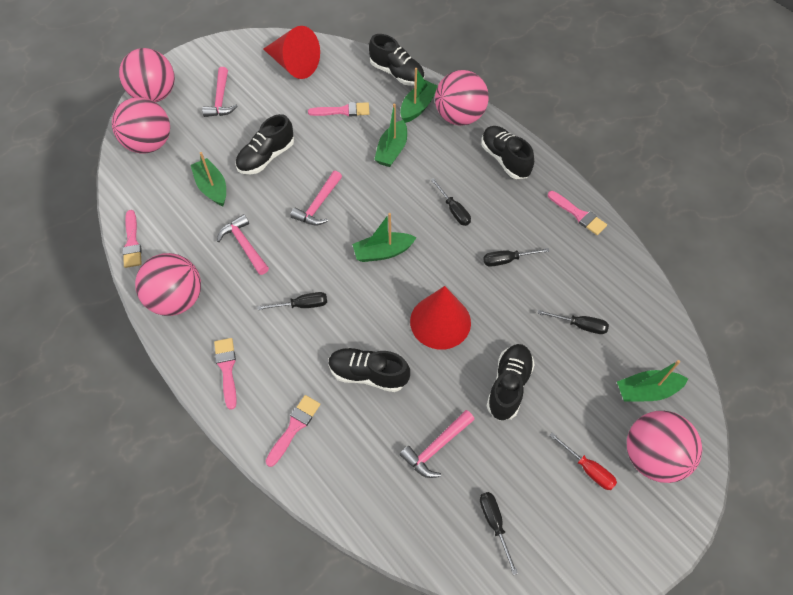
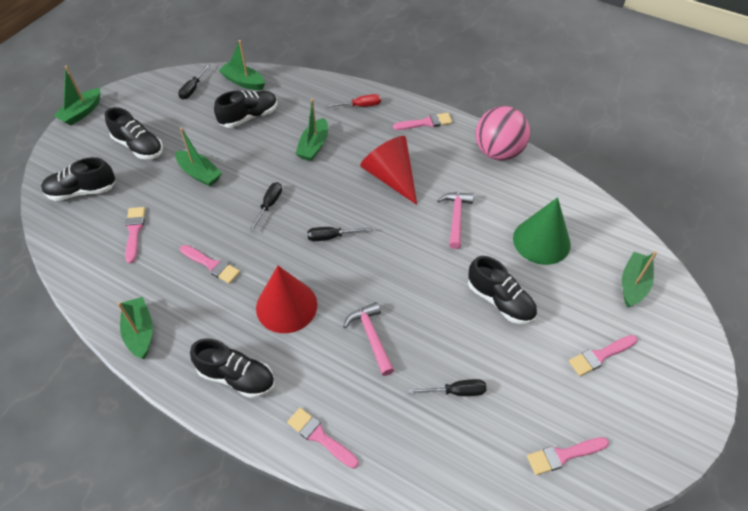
black screwdriver: 5 -> 4
green boat: 5 -> 6
green cone: 0 -> 1
pink ball: 5 -> 1
pink brush: 5 -> 6
pink hammer: 4 -> 2

